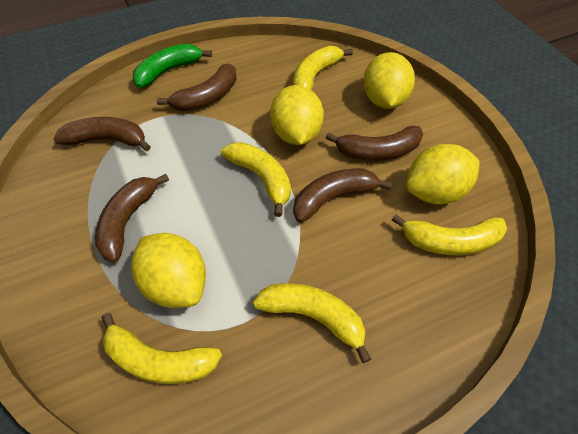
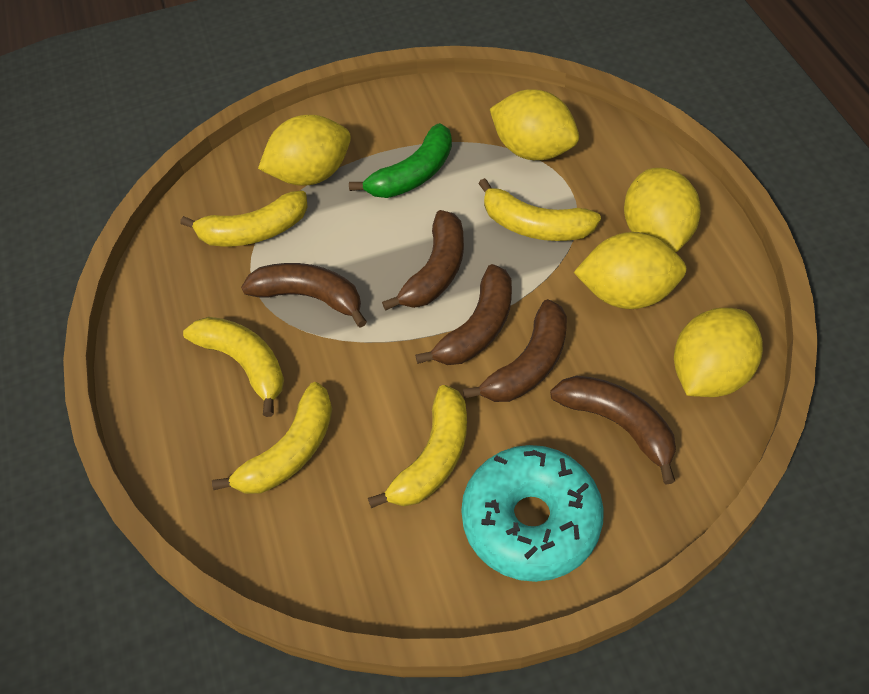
turquoise donut: 0 -> 1
yellow lemon: 4 -> 5

